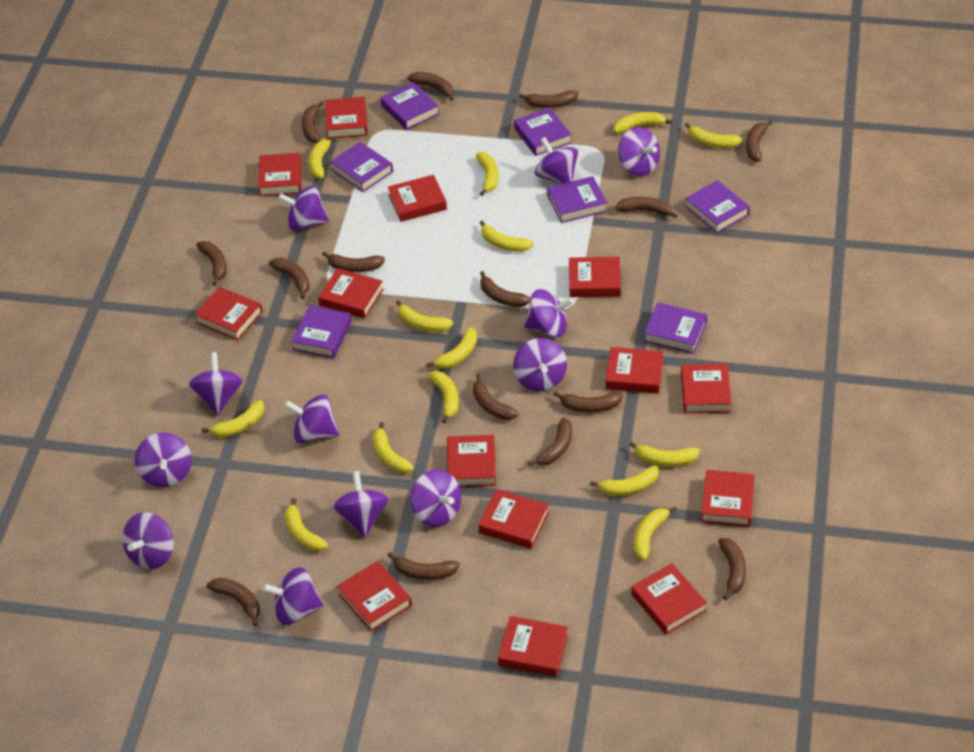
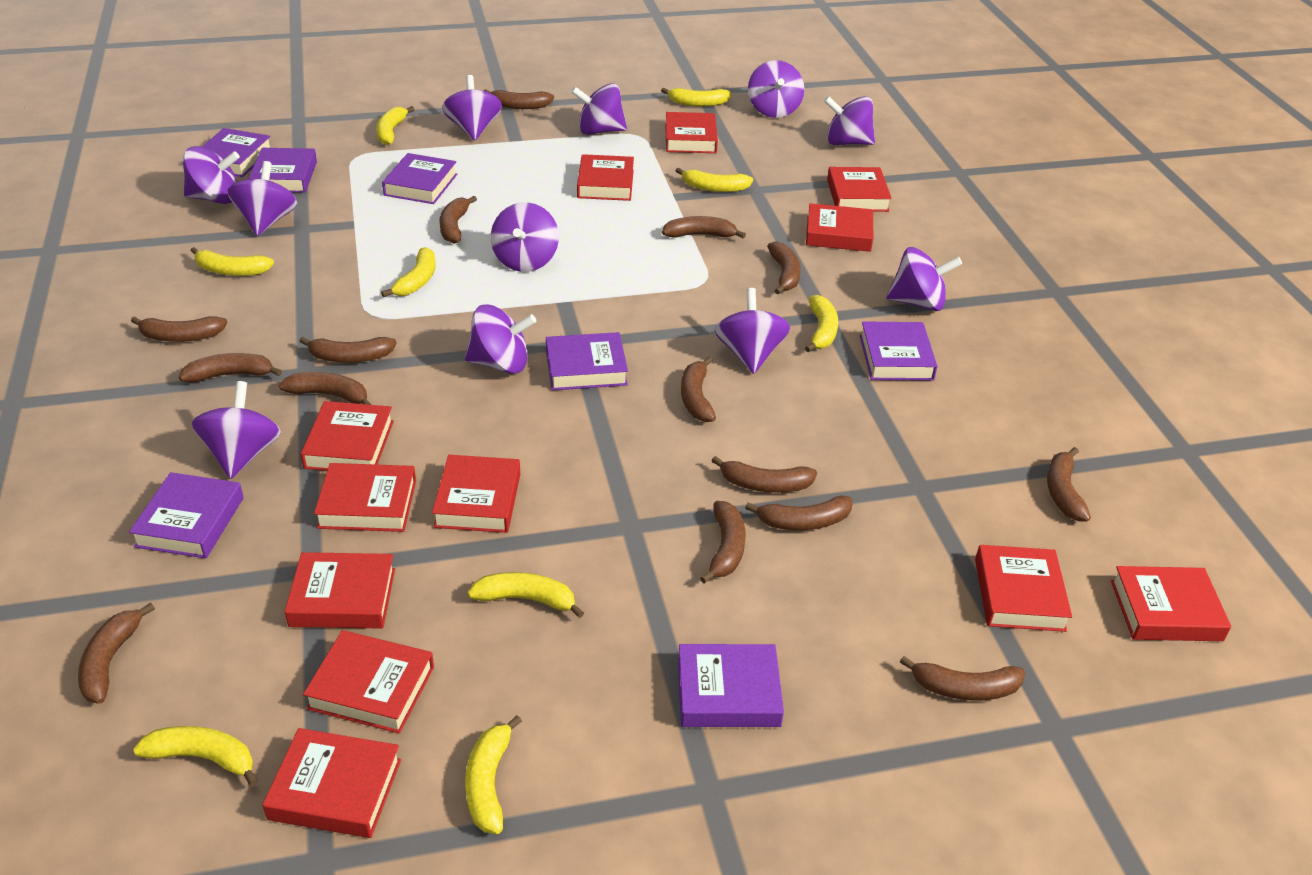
purple spinning top: 12 -> 11
red book: 14 -> 12
yellow banana: 14 -> 9

